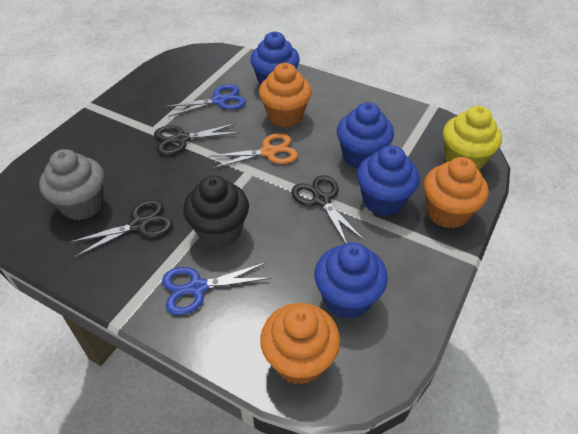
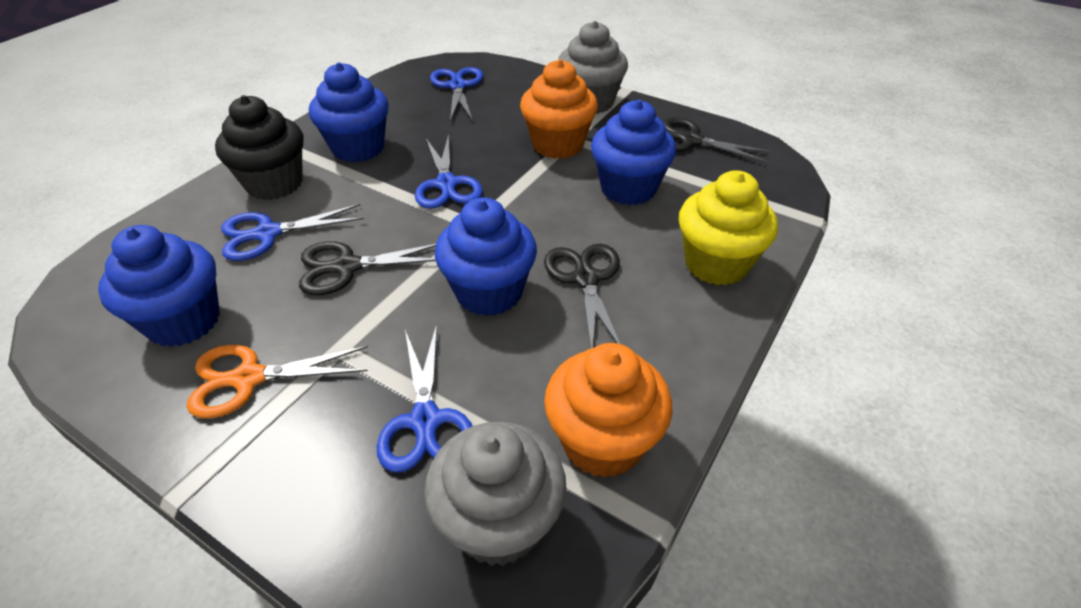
blue scissors: 2 -> 4
grey cupcake: 1 -> 2
orange cupcake: 3 -> 2

